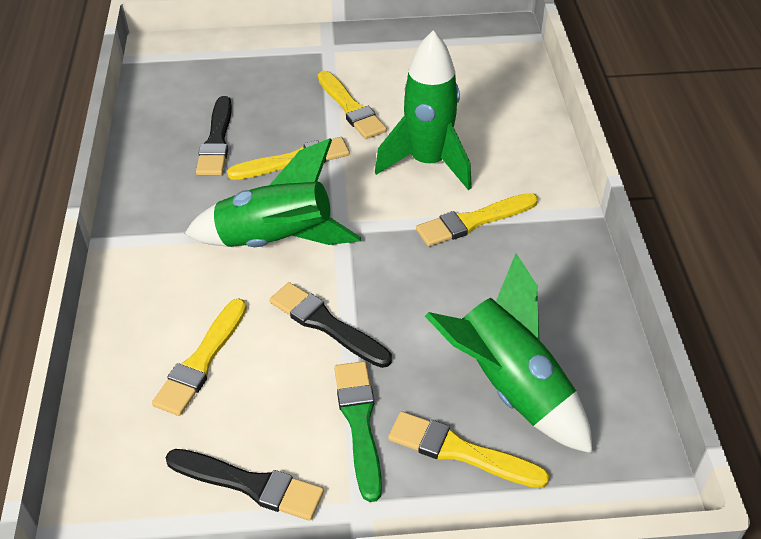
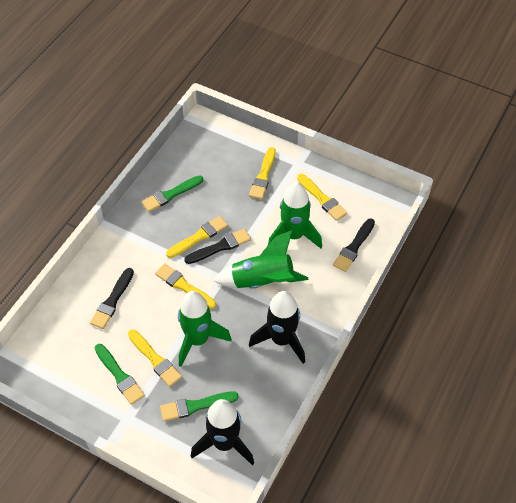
black rocket: 0 -> 2
green brush: 1 -> 3

